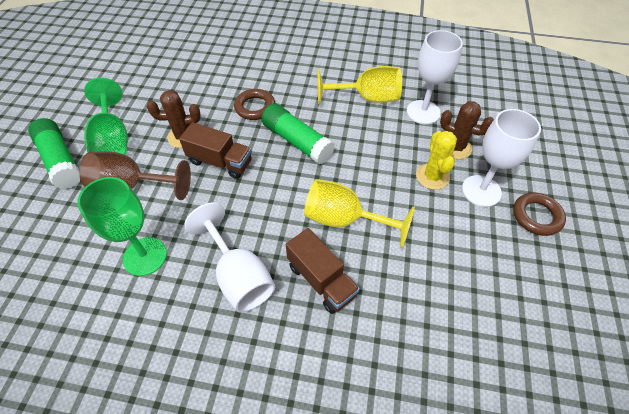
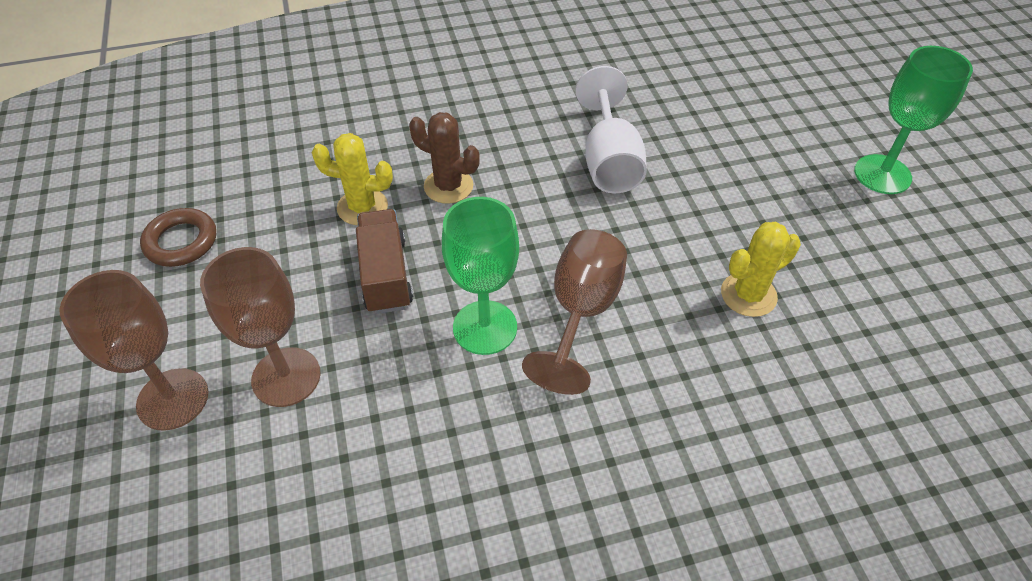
brown cactus: 2 -> 1
brown goblet: 1 -> 3
brown ring: 2 -> 1
brown truck: 2 -> 1
green glue stick: 2 -> 0
white goblet: 3 -> 1
yellow cactus: 1 -> 2
yellow goblet: 2 -> 0

